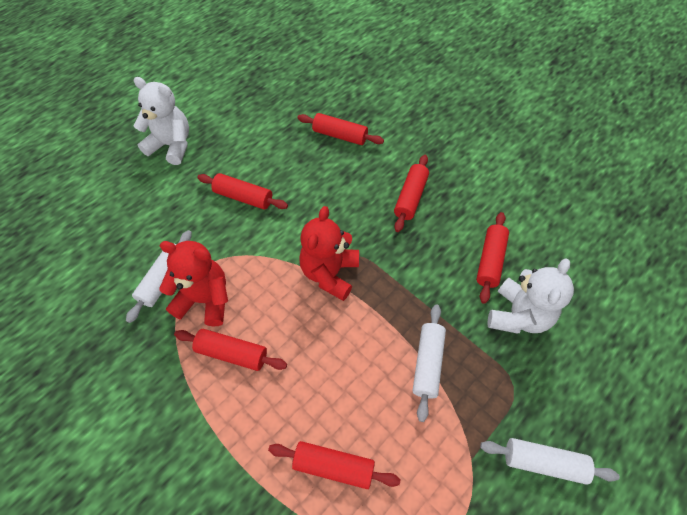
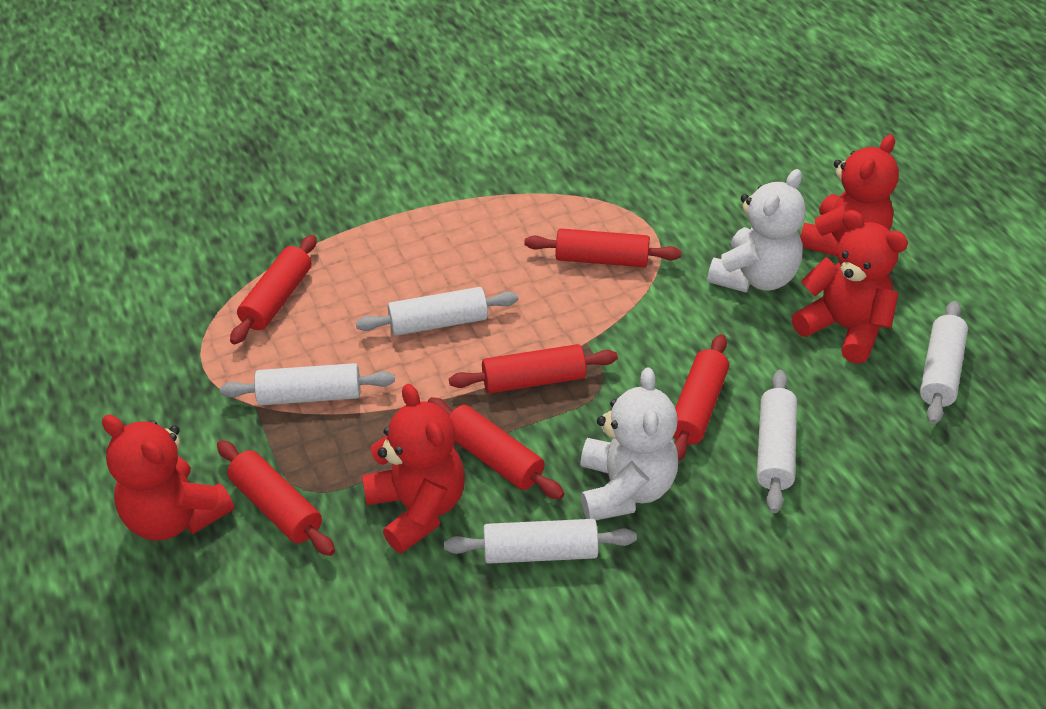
red teddy bear: 2 -> 4
white rolling pin: 3 -> 5

